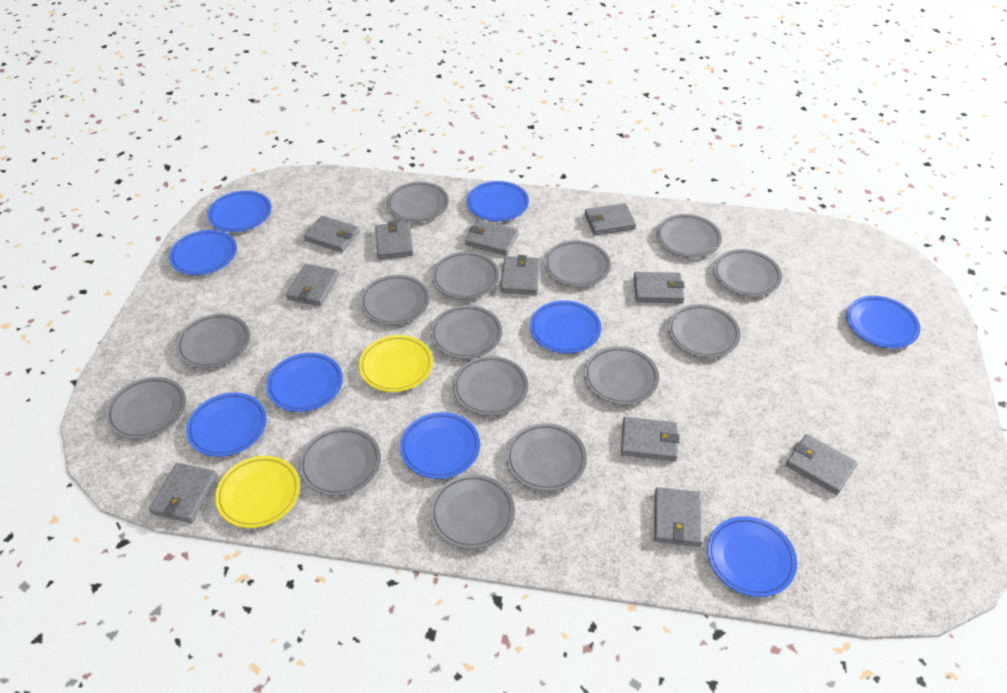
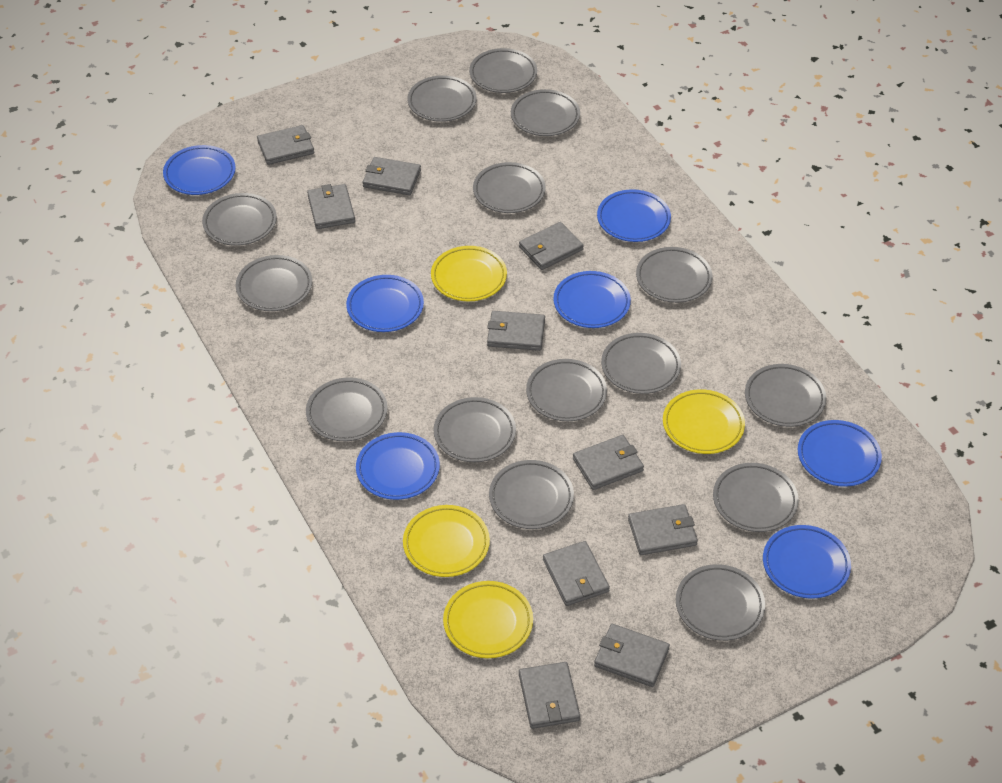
blue plate: 9 -> 7
grey wallet: 11 -> 10
yellow plate: 2 -> 4

